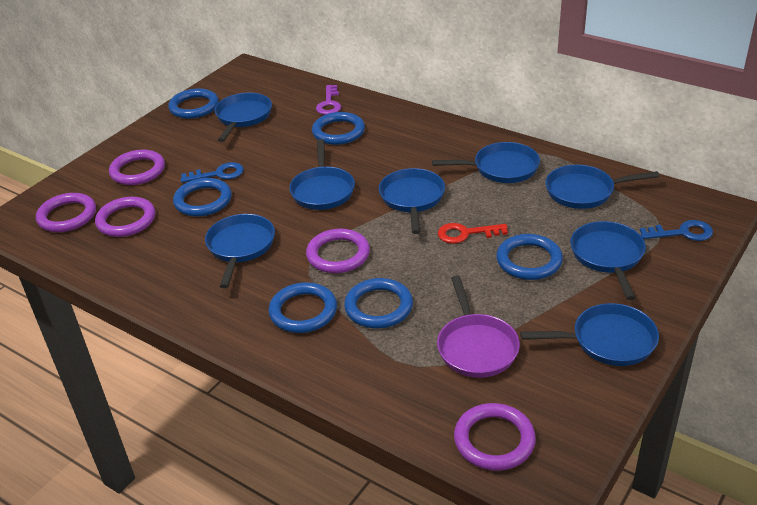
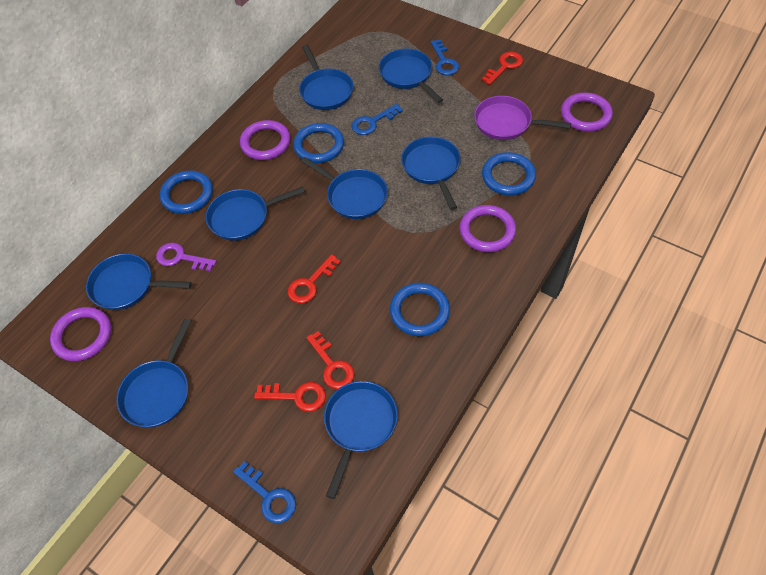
blue key: 2 -> 3
blue ring: 6 -> 4
purple ring: 5 -> 4
red key: 1 -> 4

